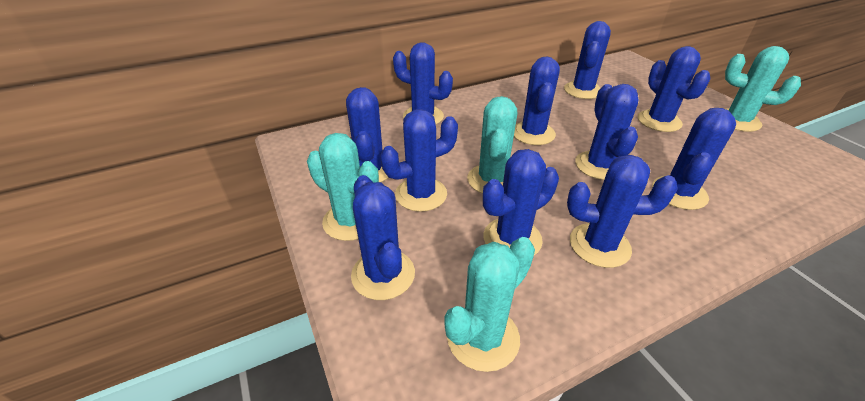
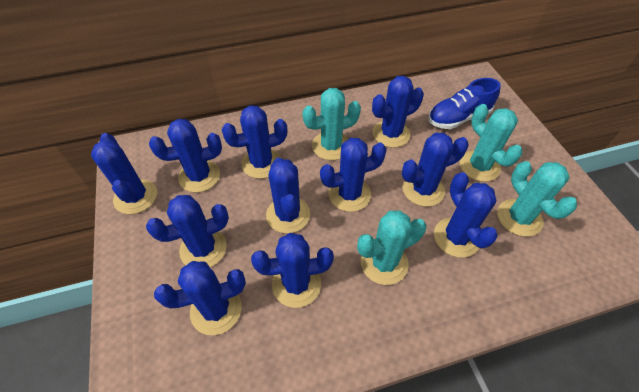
blue shoe: 0 -> 1

